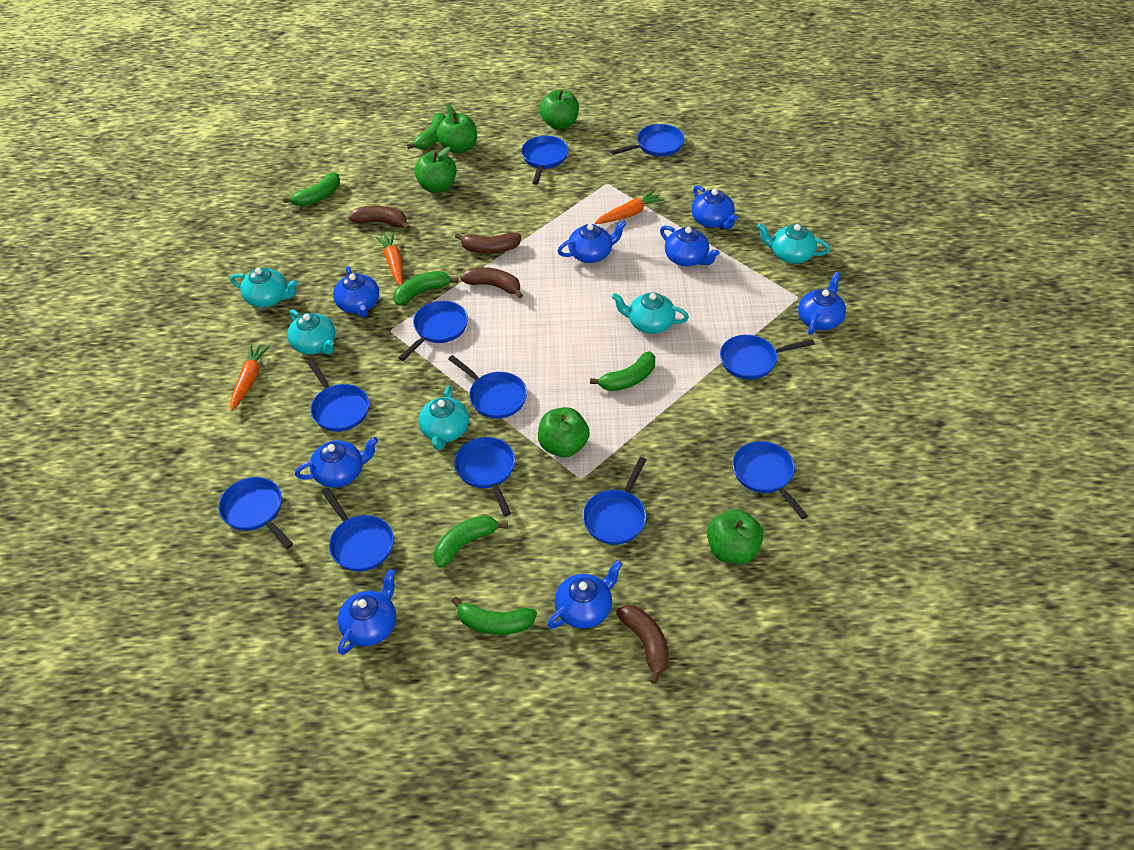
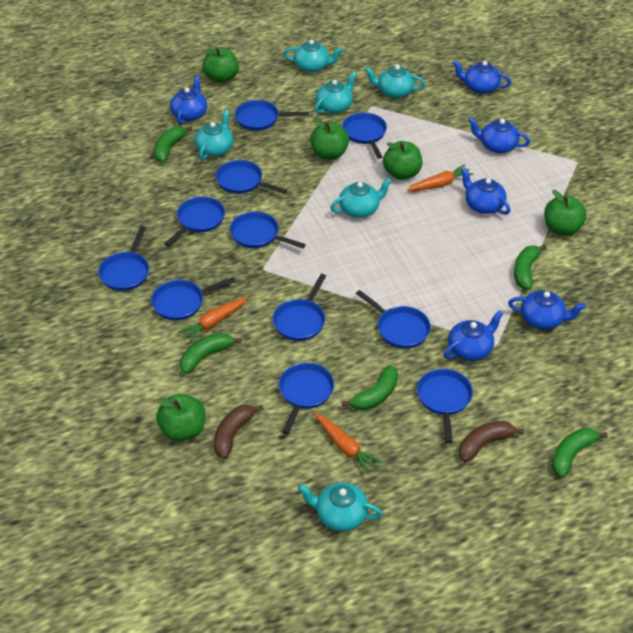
blue teapot: 8 -> 6
brown banana: 4 -> 2
green banana: 6 -> 5
turquoise teapot: 5 -> 6

